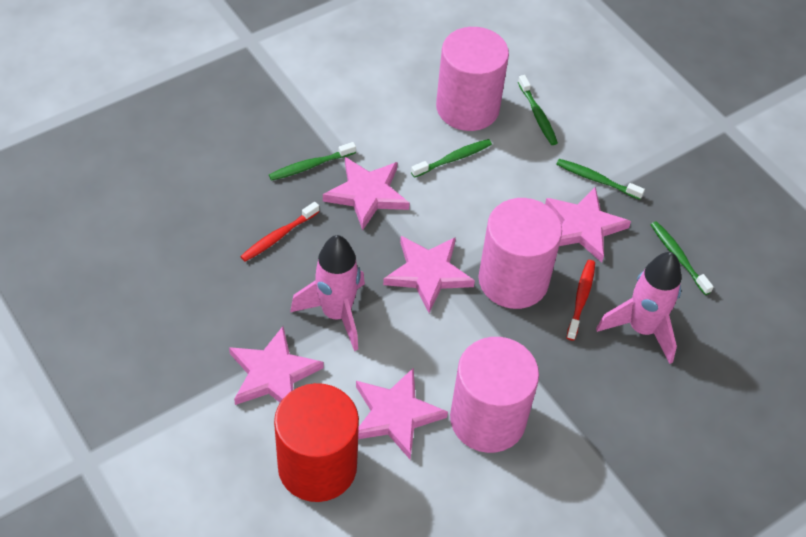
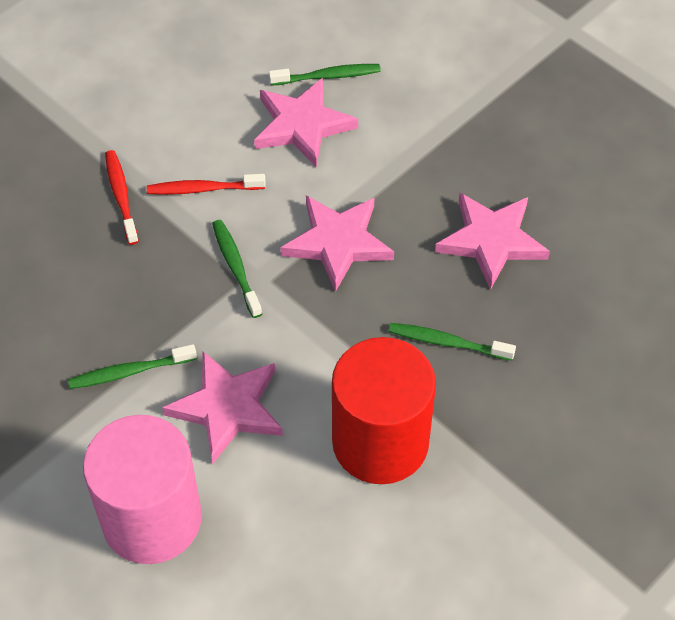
green toothbrush: 5 -> 4
pink cylinder: 3 -> 1
pink rocket: 2 -> 0
pink star: 5 -> 4

